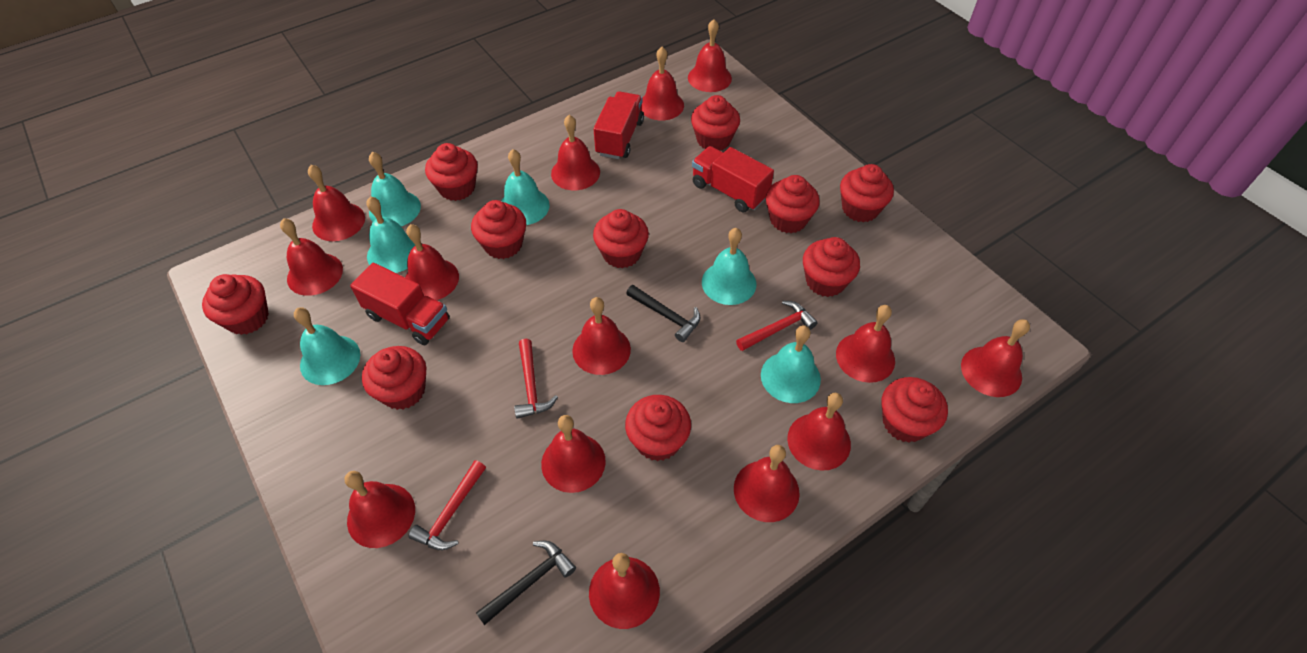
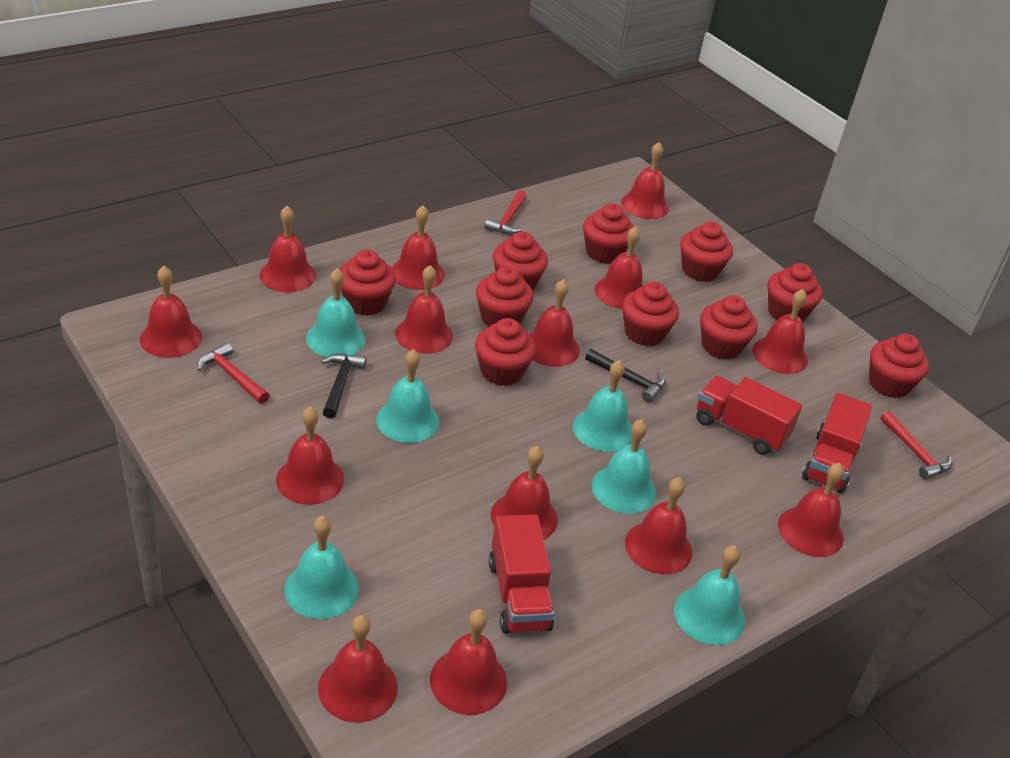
red cupcake: 11 -> 10

